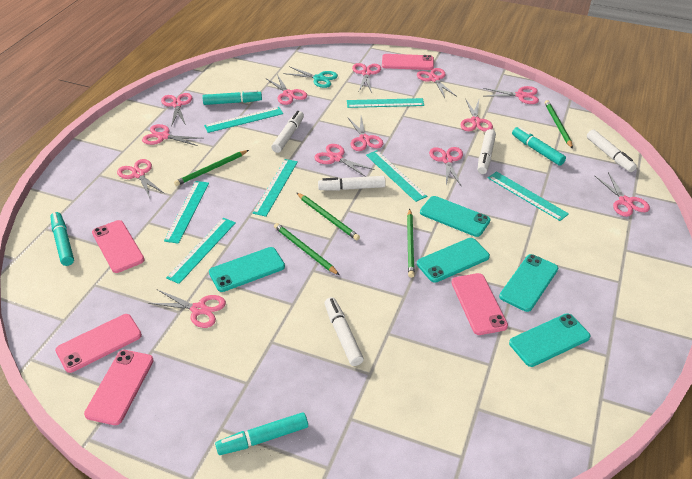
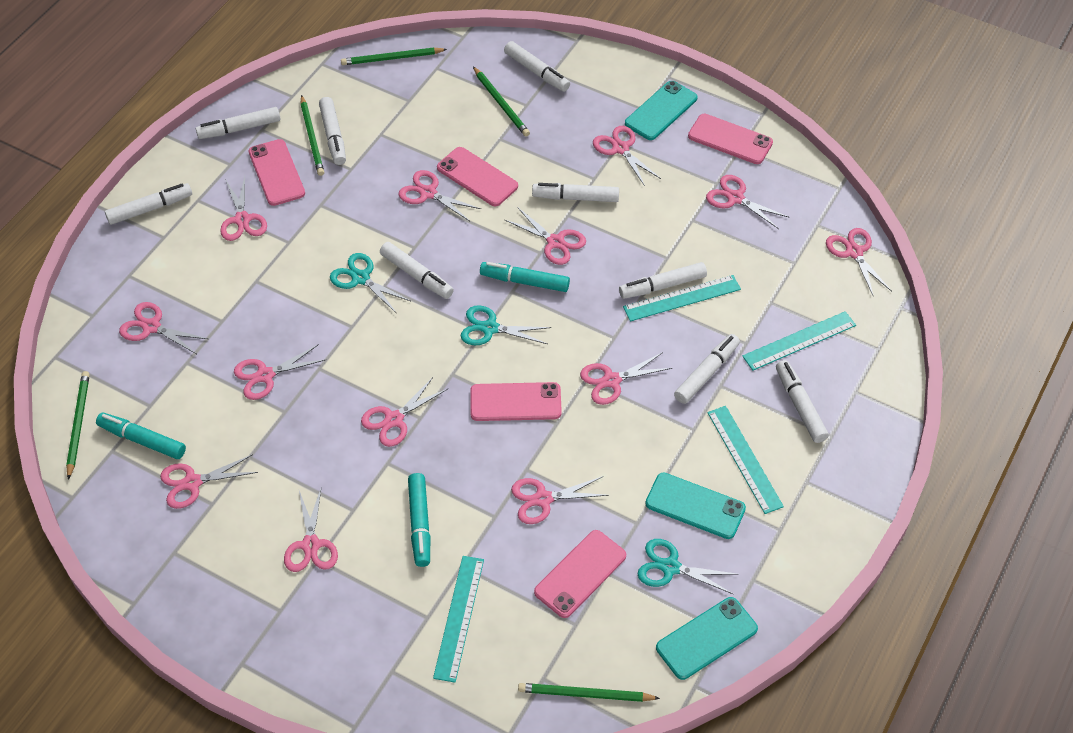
turquoise marker: 4 -> 3
turquoise phone: 5 -> 3
turquoise ruler: 7 -> 4
turquoise scissors: 1 -> 3
white marker: 5 -> 9

